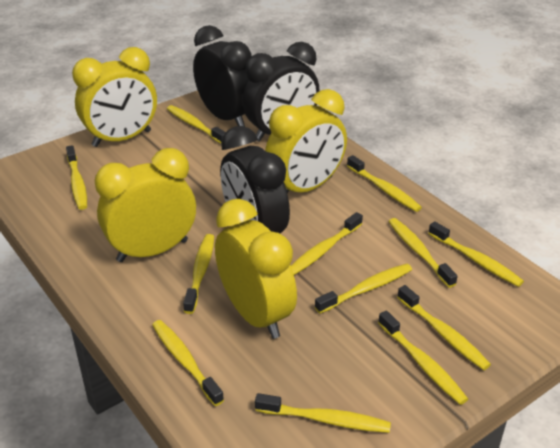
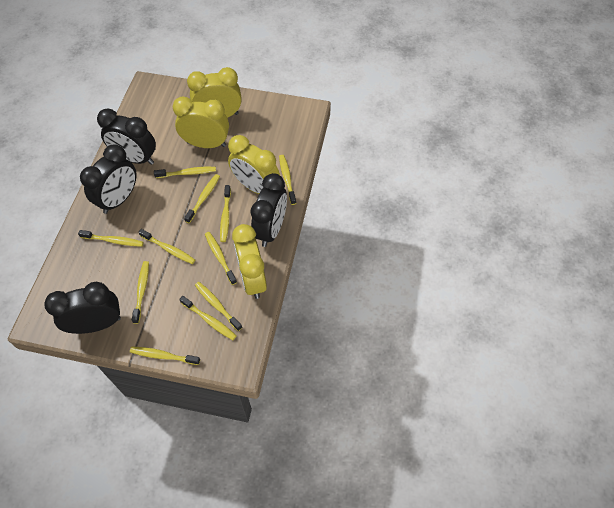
black clock: 3 -> 4
yellow toothbrush: 12 -> 11

